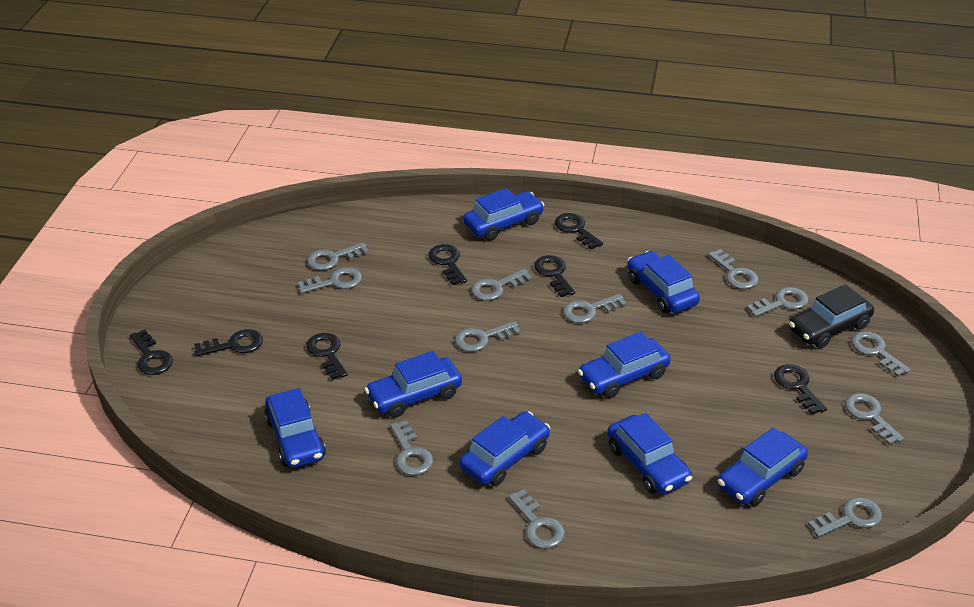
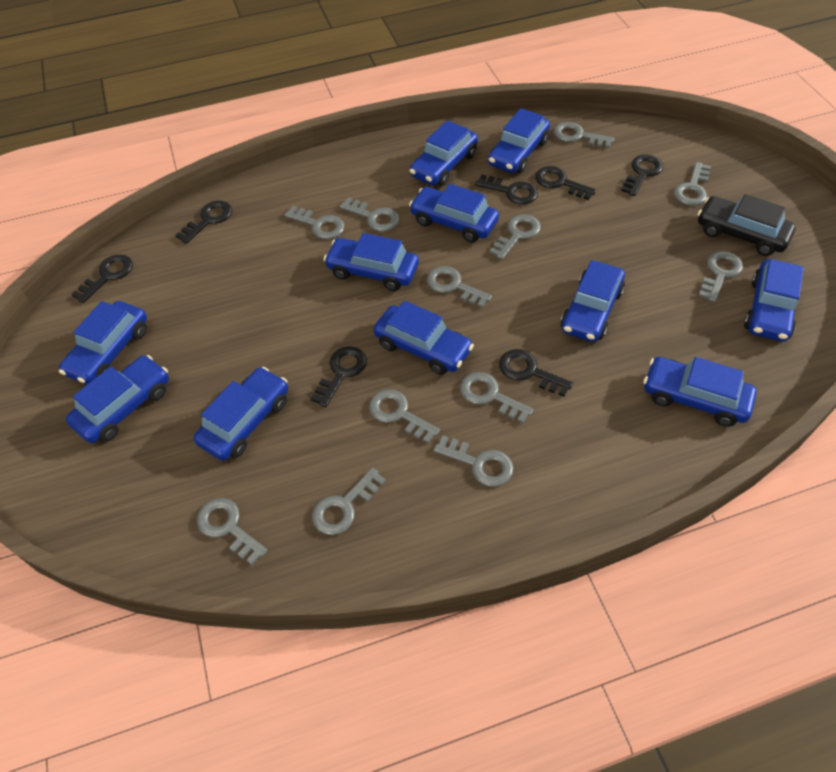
blue car: 8 -> 11

